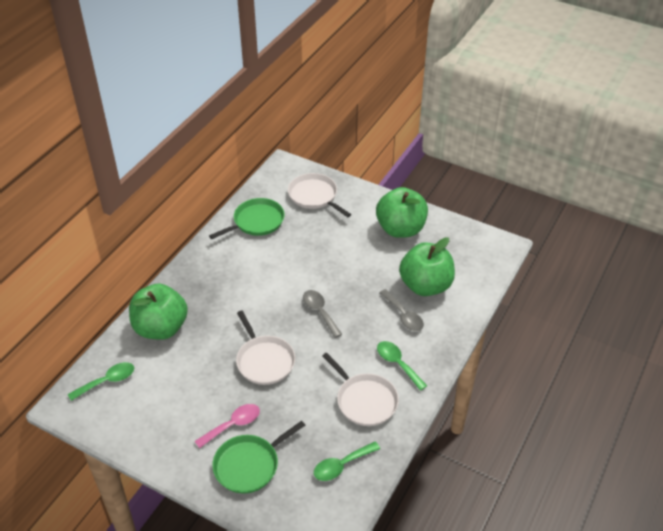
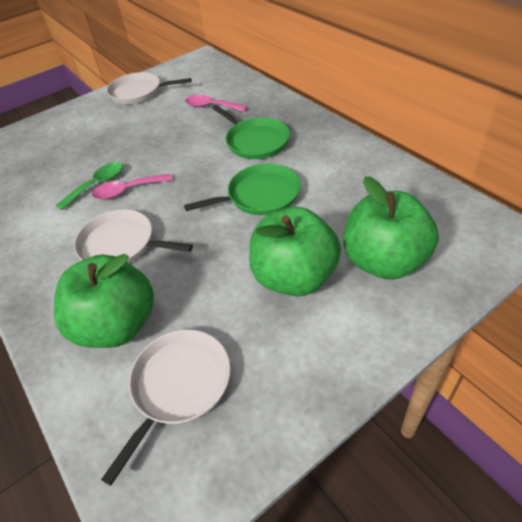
green spoon: 3 -> 1
grey spoon: 2 -> 0
pink spoon: 1 -> 2

